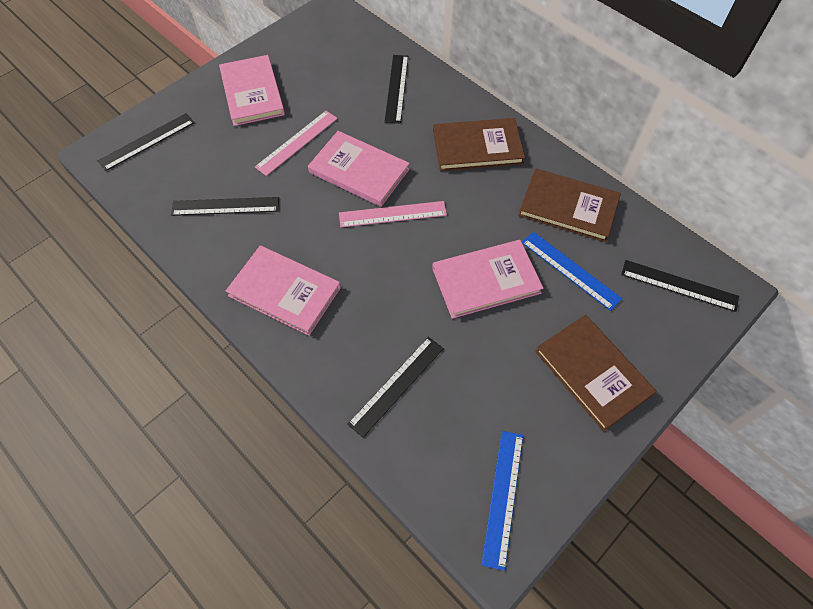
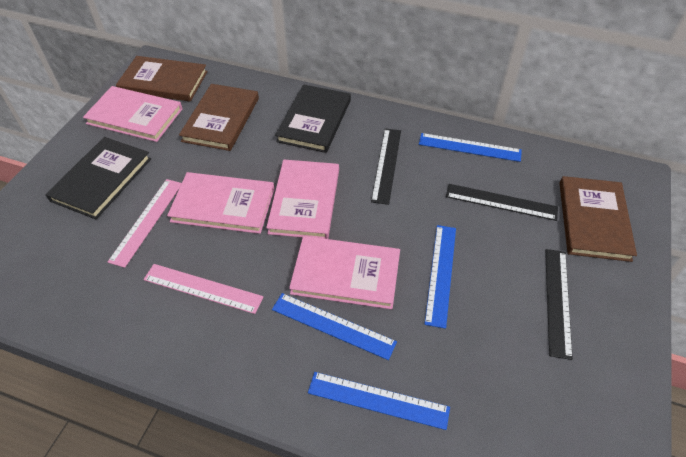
black book: 0 -> 2
black ruler: 5 -> 3
blue ruler: 2 -> 4

